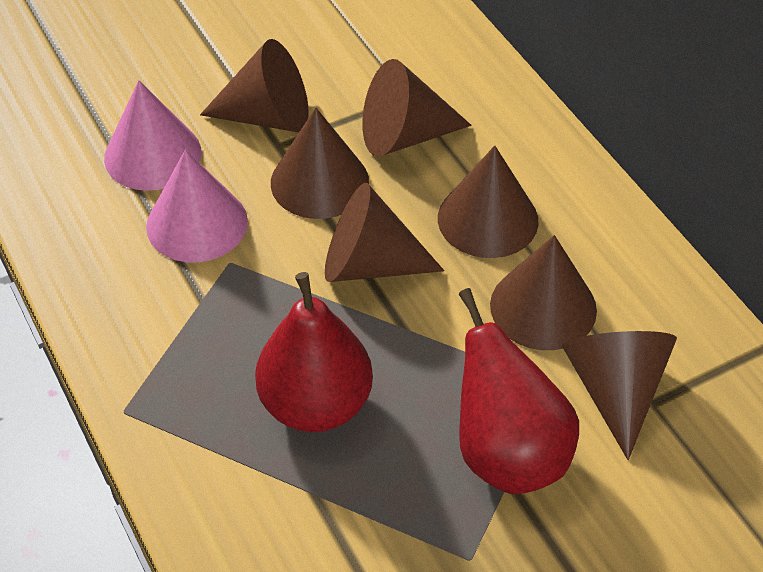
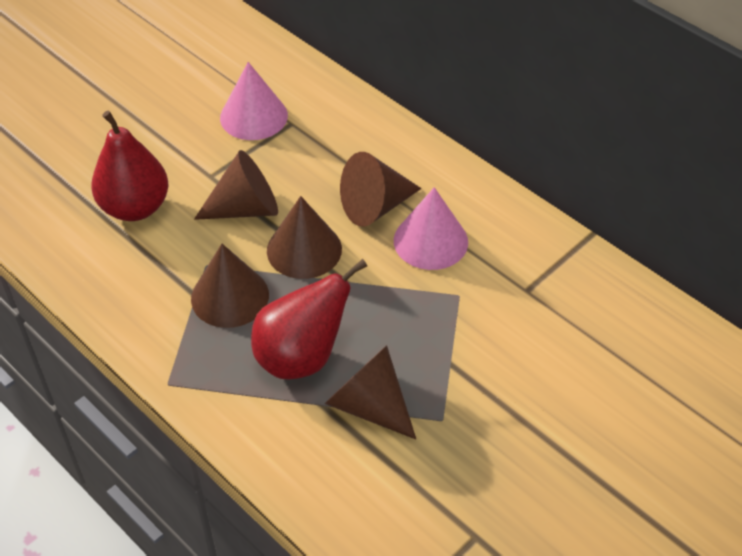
brown cone: 7 -> 5

